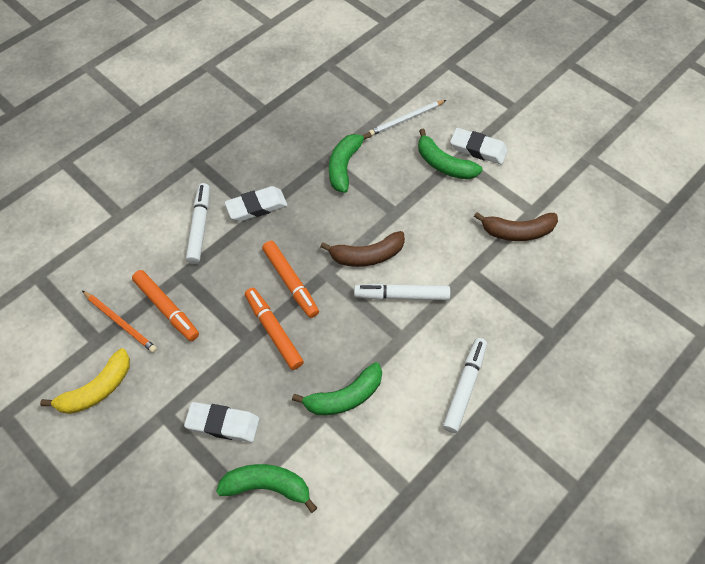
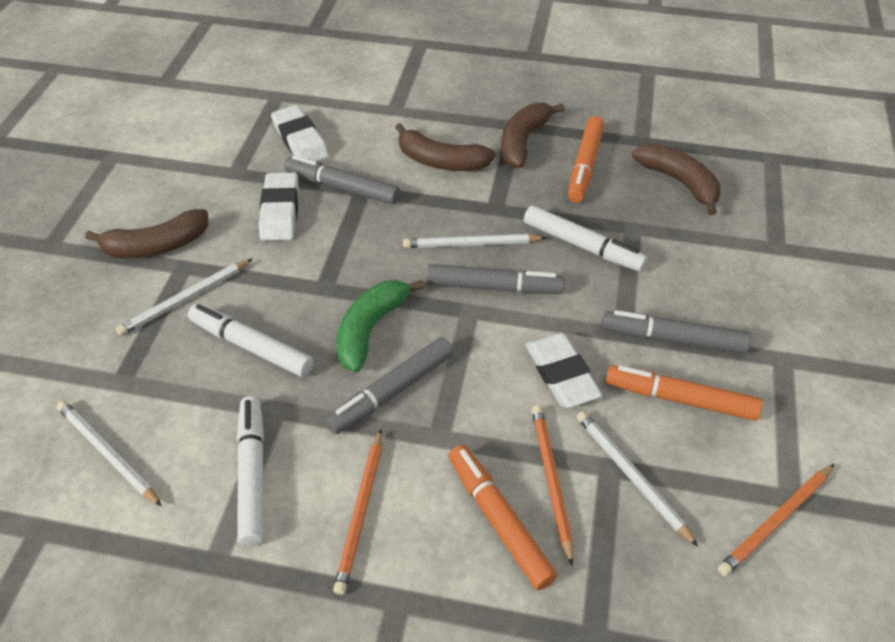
brown banana: 2 -> 4
green banana: 4 -> 1
grey marker: 0 -> 4
orange pencil: 1 -> 3
white pencil: 1 -> 4
yellow banana: 1 -> 0

